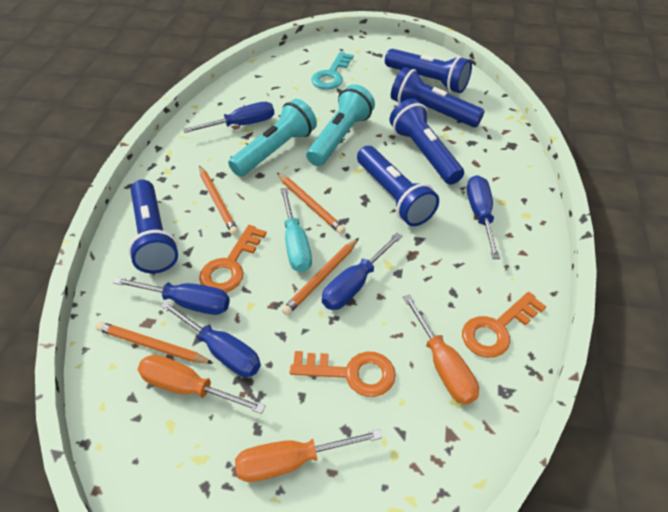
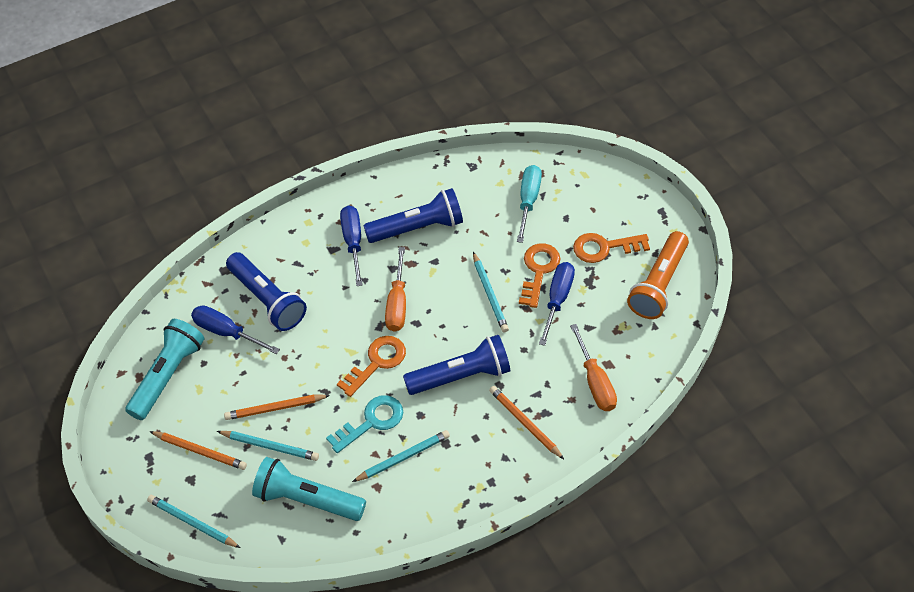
blue flashlight: 5 -> 3
blue screwdriver: 5 -> 3
orange flashlight: 0 -> 1
orange pencil: 4 -> 3
orange screwdriver: 3 -> 2
turquoise pencil: 0 -> 4

